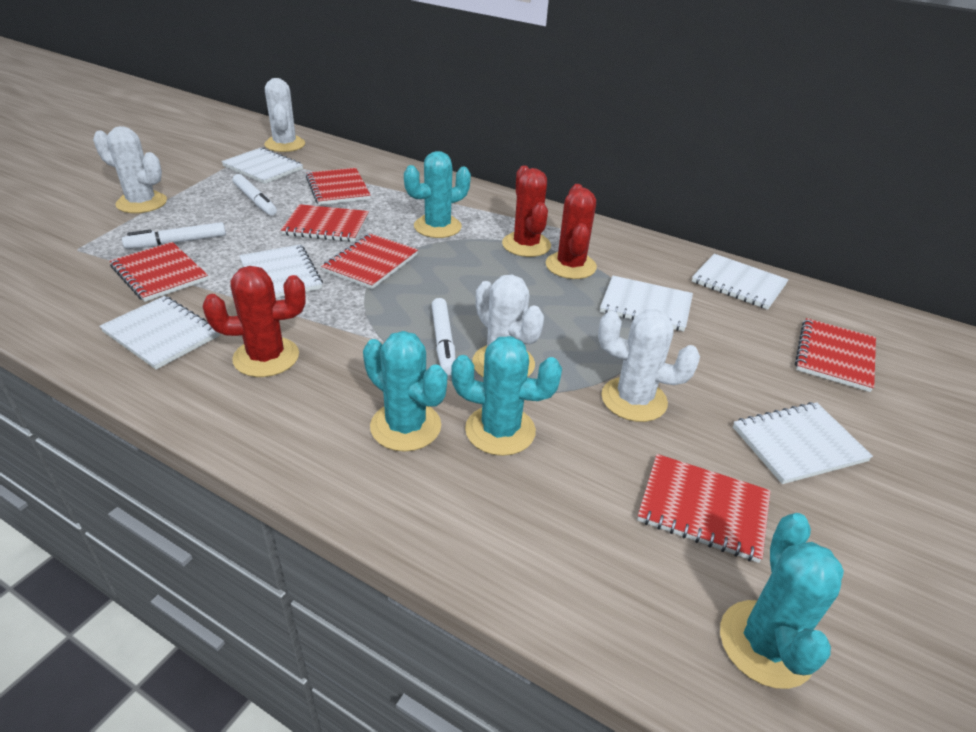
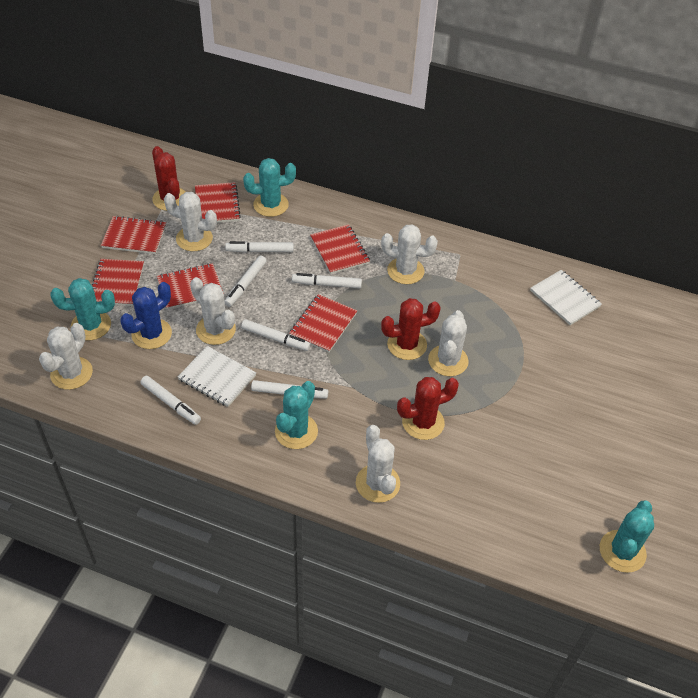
blue cactus: 0 -> 1
white cactus: 4 -> 6
white marker: 3 -> 6
white notebook: 6 -> 2

